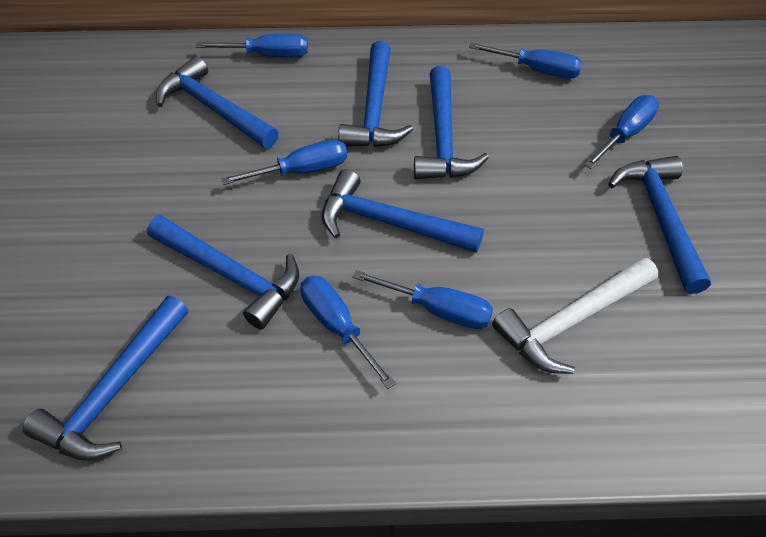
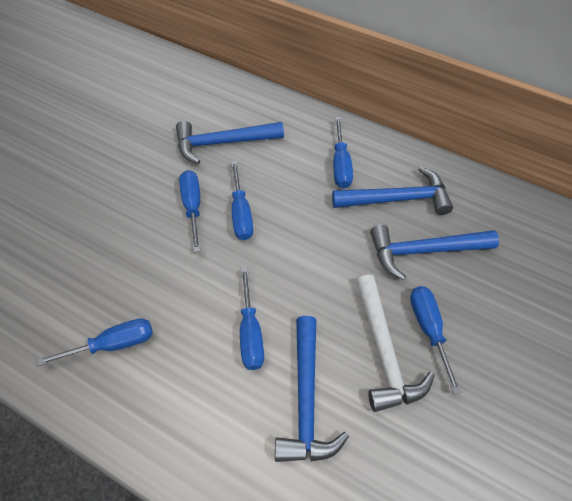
blue hammer: 7 -> 4

